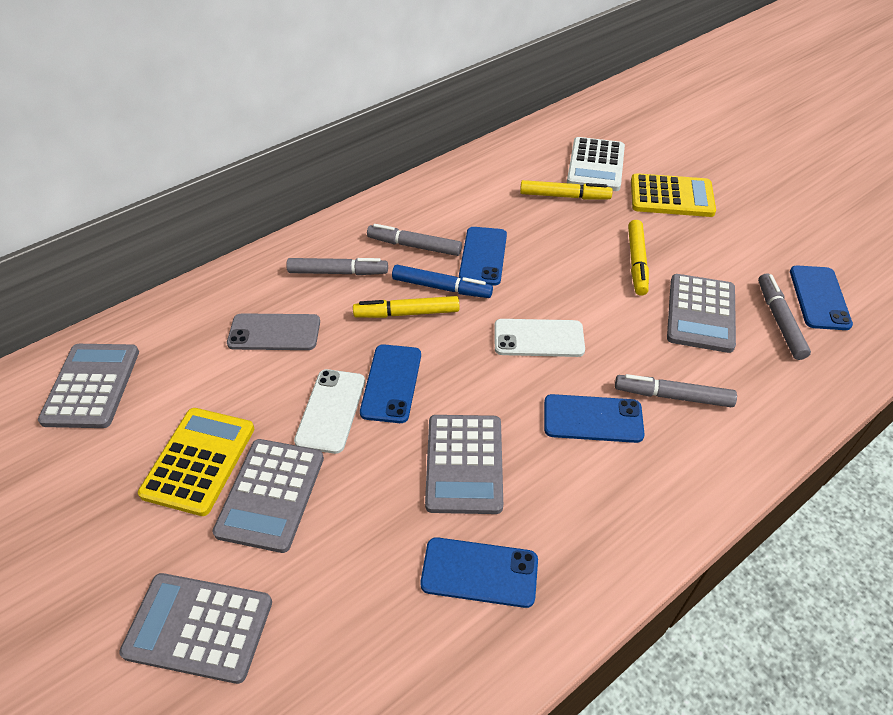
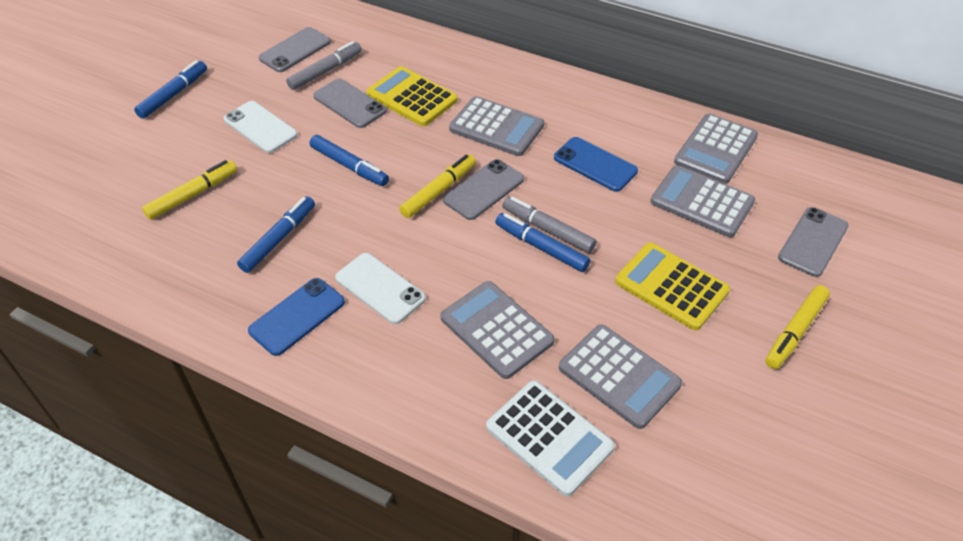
blue marker: 1 -> 4
blue phone: 5 -> 2
grey marker: 4 -> 2
grey phone: 1 -> 4

